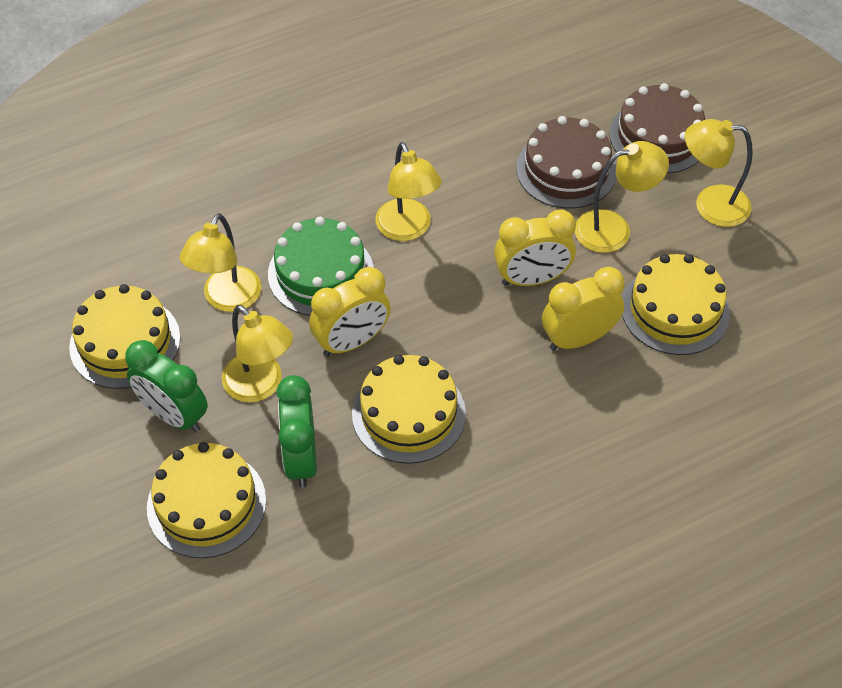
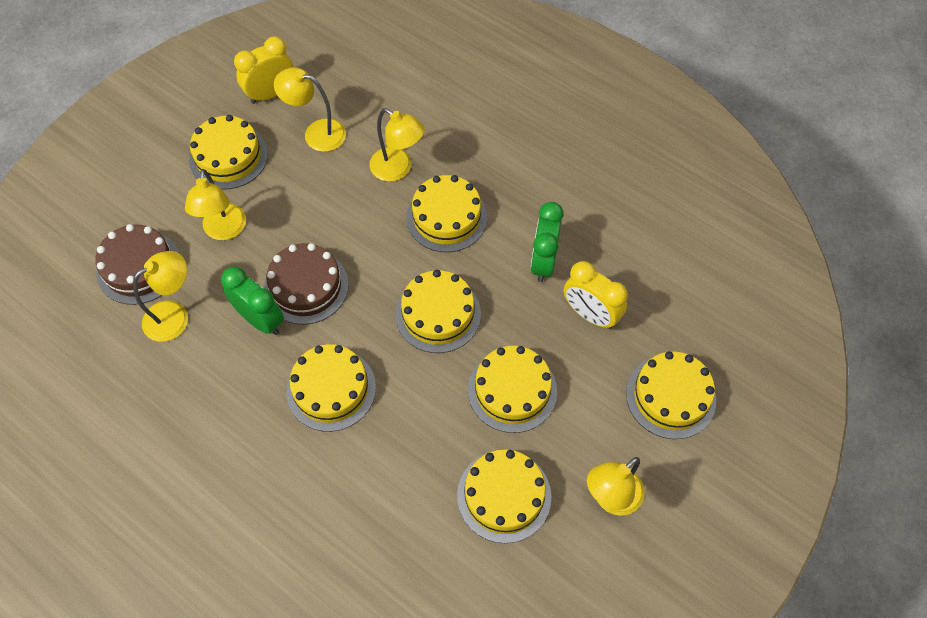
green cake: 1 -> 0
yellow cake: 4 -> 7
yellow clock: 3 -> 2

